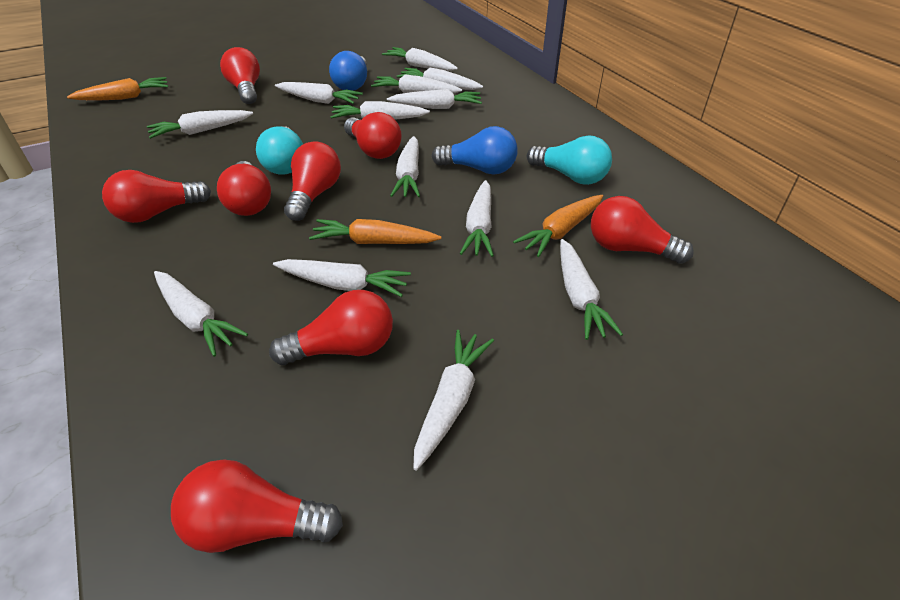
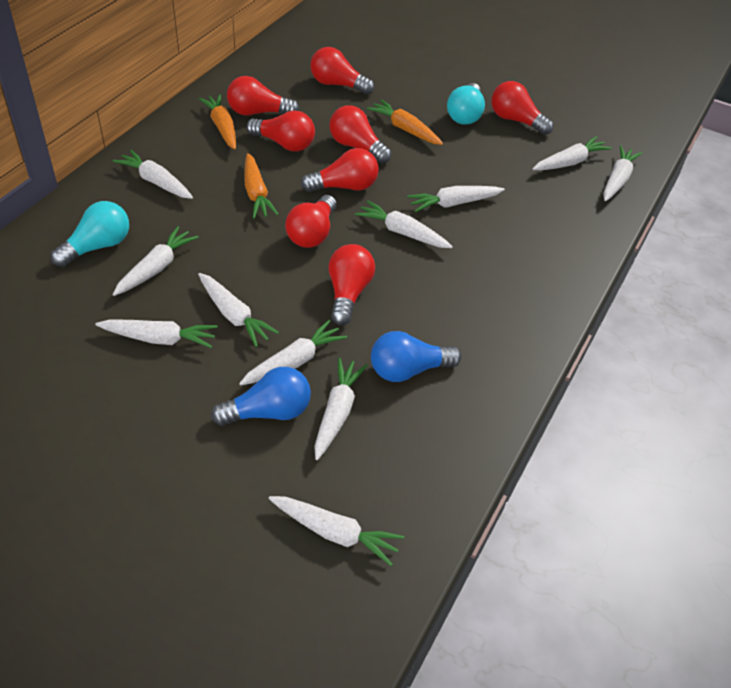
white carrot: 13 -> 11

